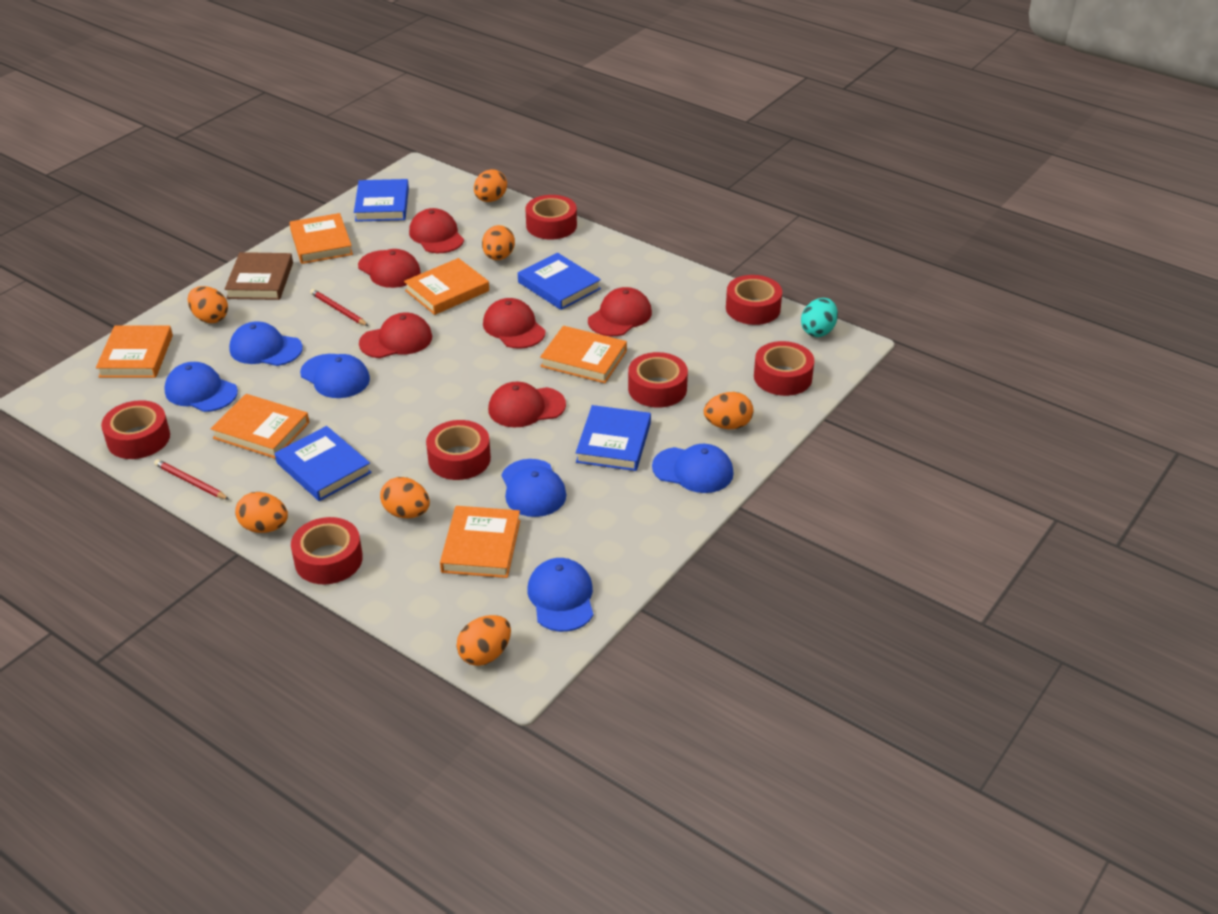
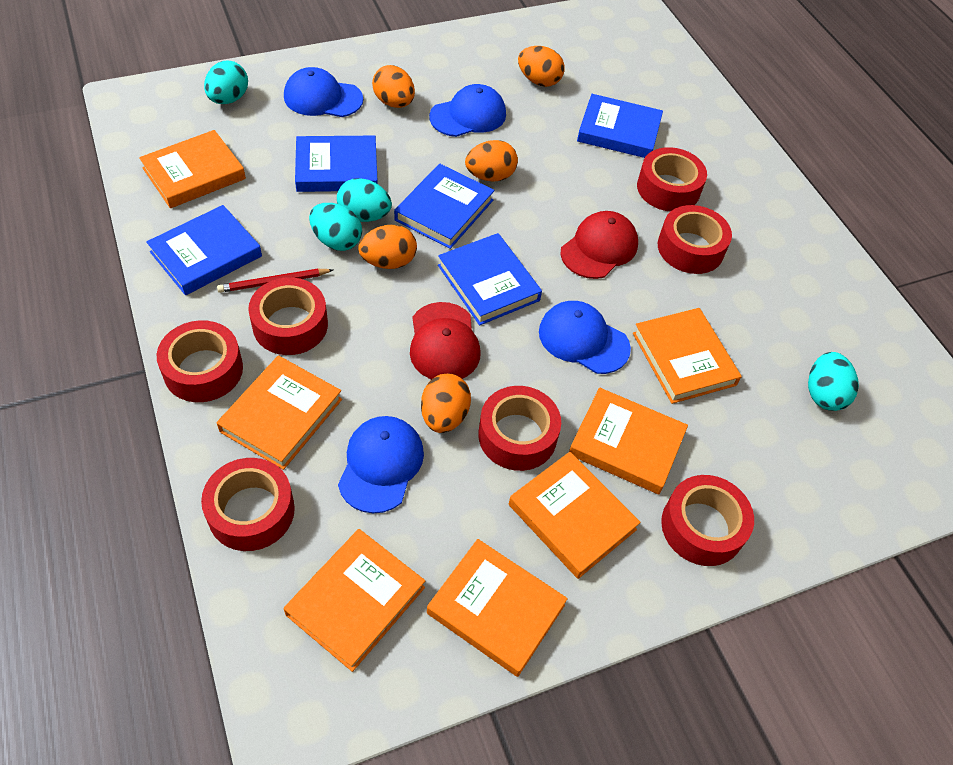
blue book: 4 -> 5
blue cap: 6 -> 4
brown book: 1 -> 0
orange book: 6 -> 7
orange egg: 7 -> 5
red cap: 6 -> 2
red pencil: 2 -> 1
turquoise egg: 1 -> 4

